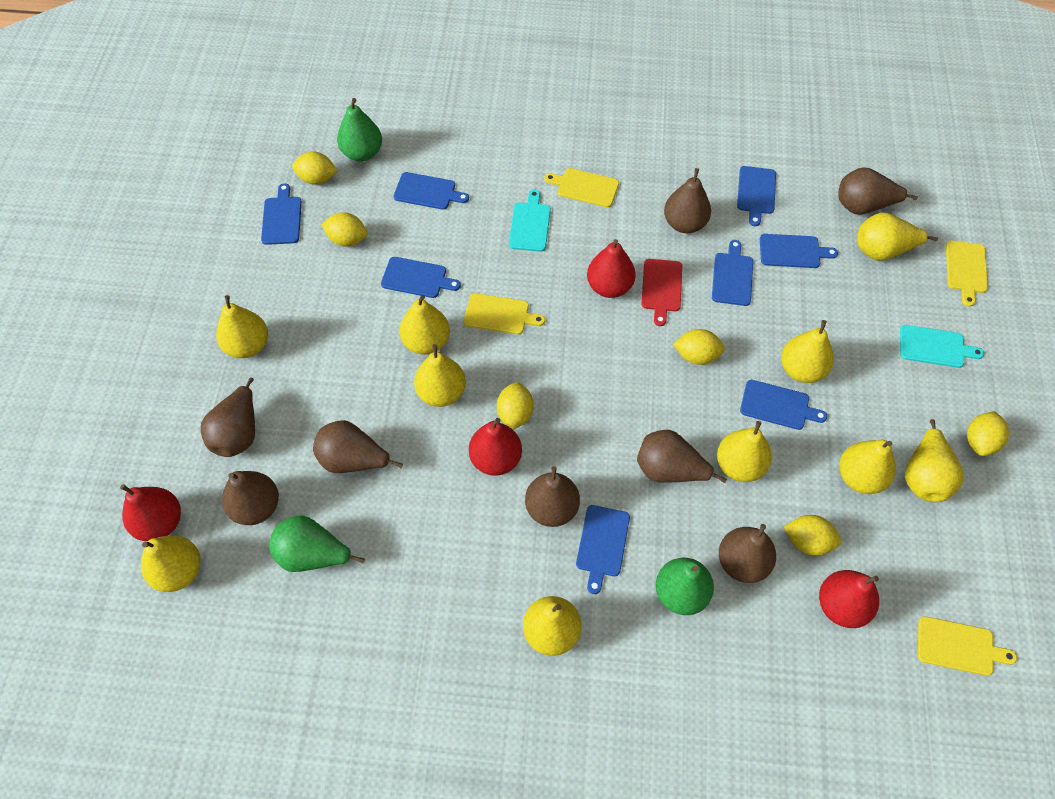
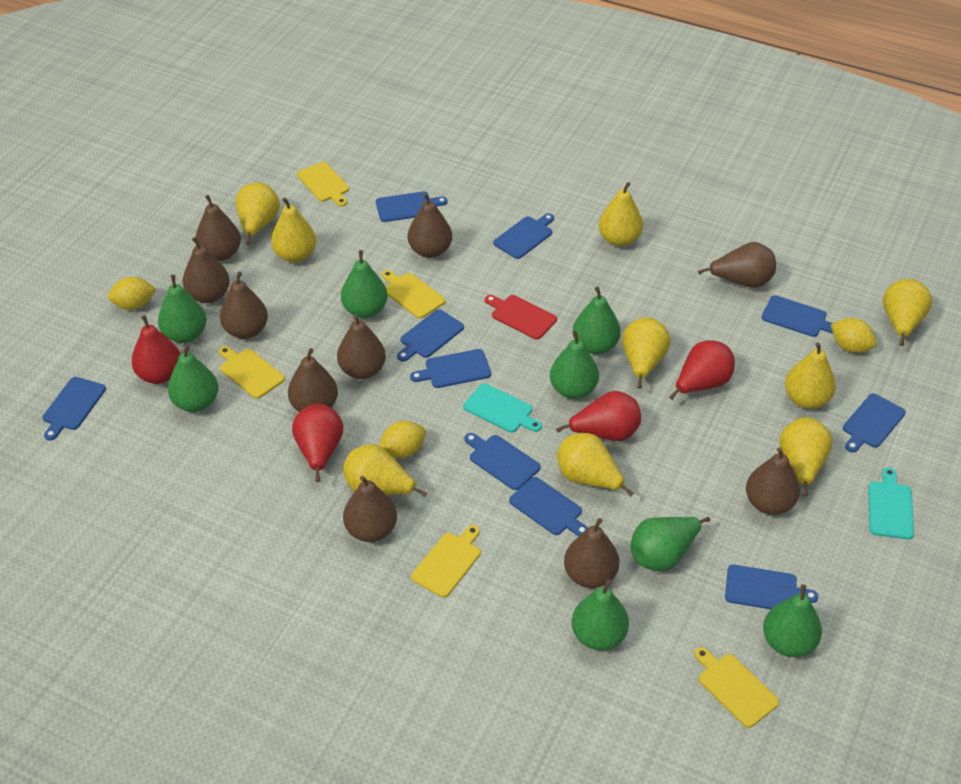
blue cutting board: 8 -> 10
brown pear: 8 -> 10
green pear: 3 -> 8
yellow cutting board: 4 -> 5
yellow lemon: 6 -> 3
yellow pear: 10 -> 9

